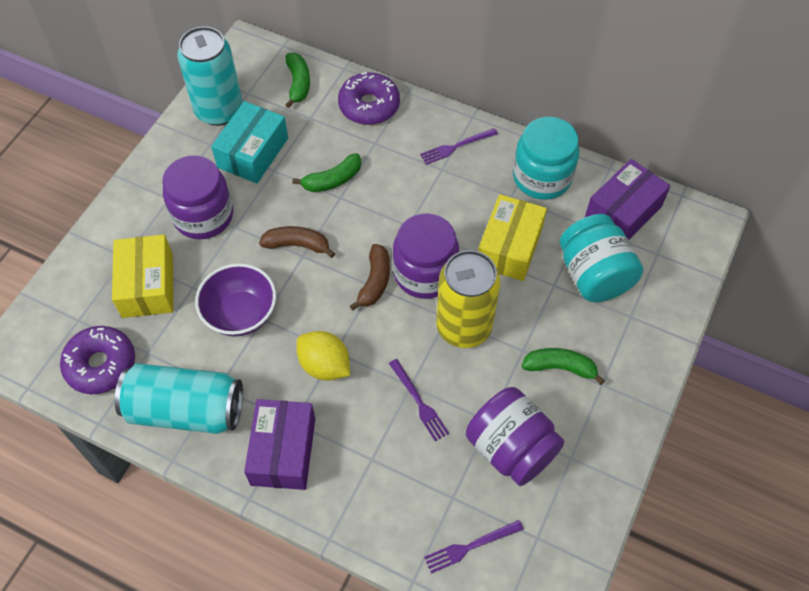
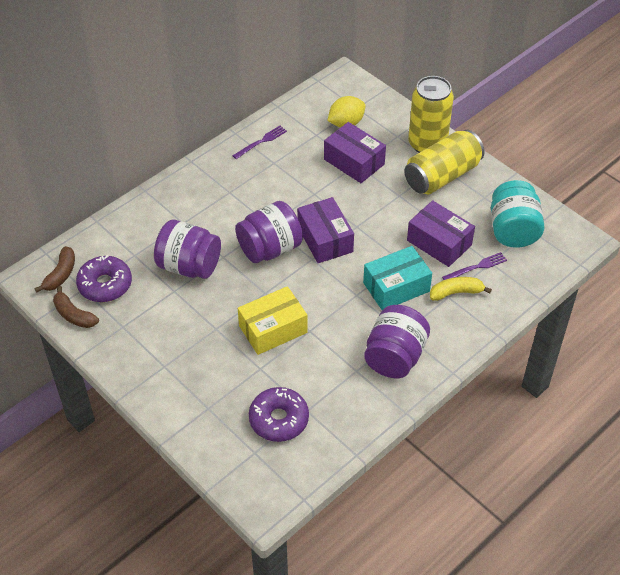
green banana: 3 -> 0
purple bowl: 1 -> 0
purple box: 2 -> 3
purple fork: 3 -> 2
turquoise can: 2 -> 0
turquoise jar: 2 -> 1
yellow banana: 0 -> 1
yellow box: 2 -> 1
yellow can: 1 -> 2

